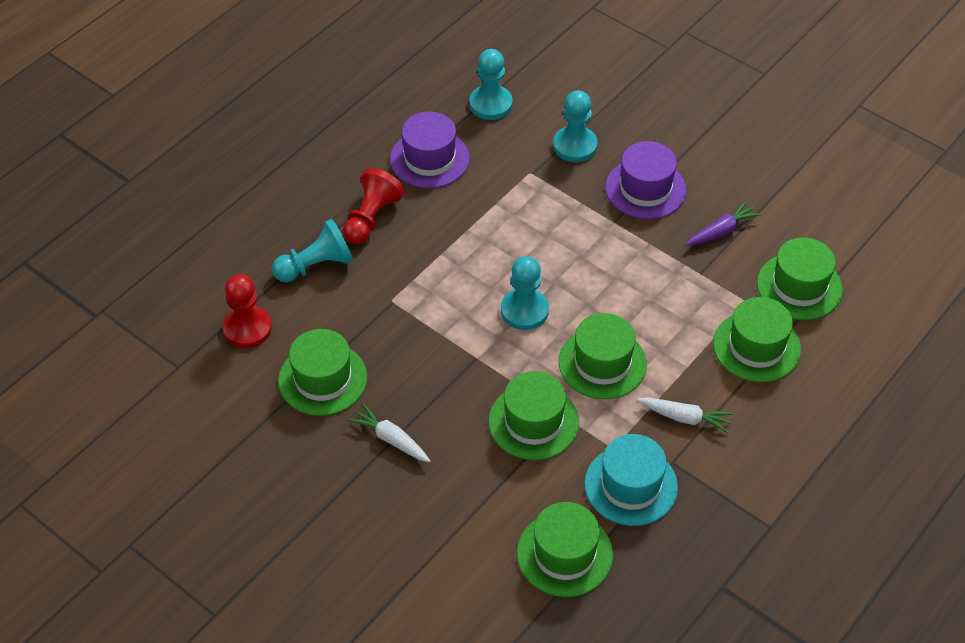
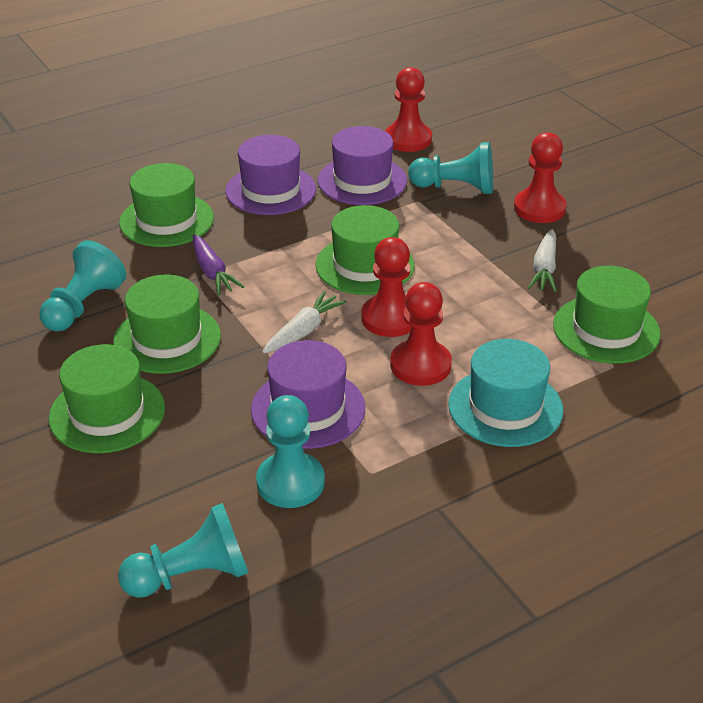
green hat: 6 -> 5
purple hat: 2 -> 3
red pawn: 2 -> 4

